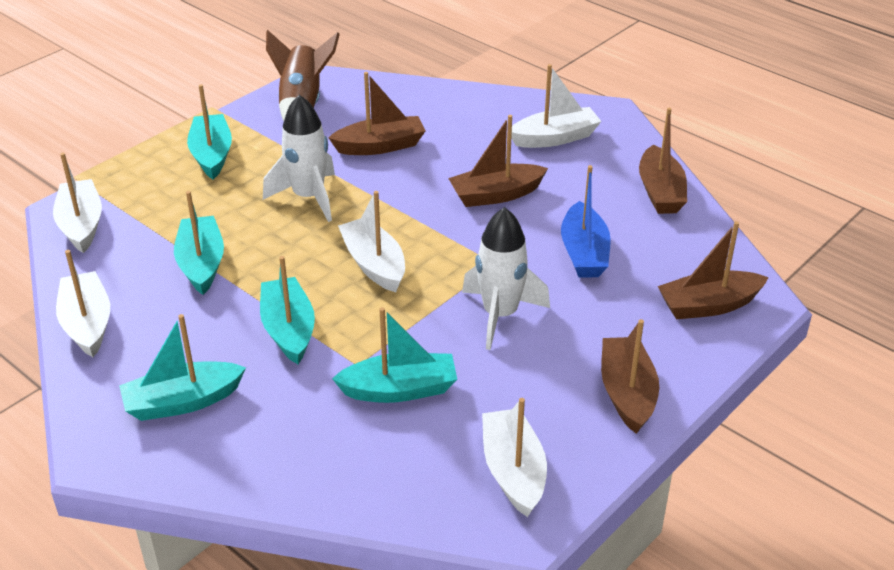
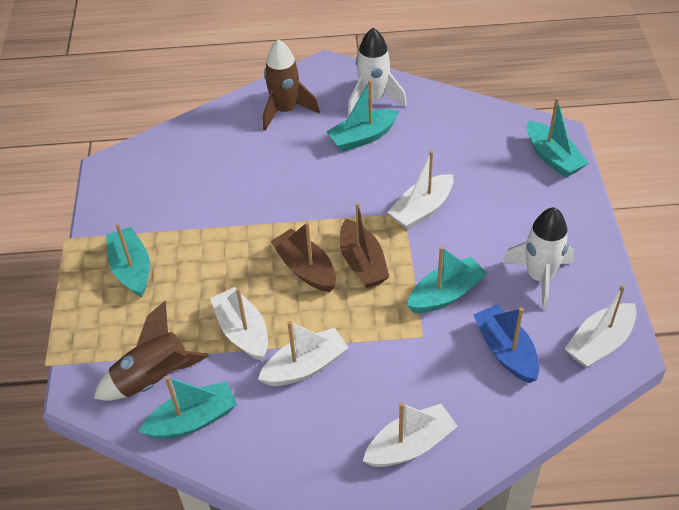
brown boat: 5 -> 2
brown rocket: 1 -> 2

